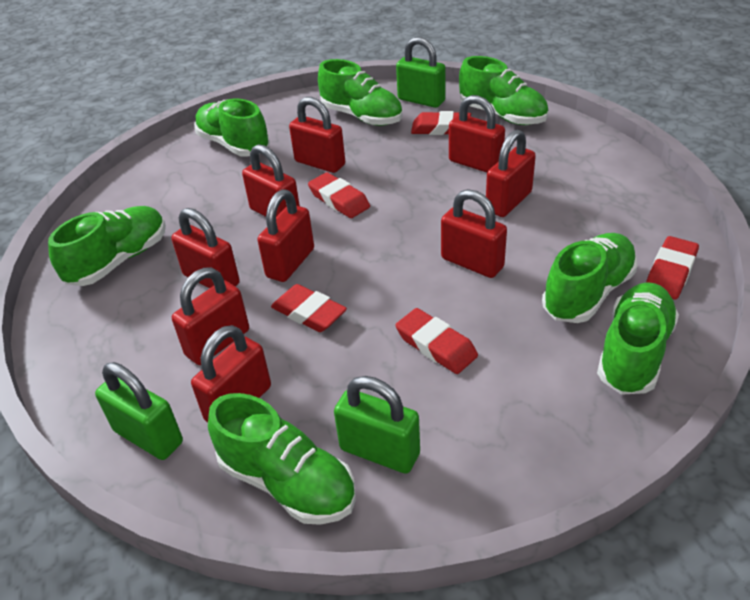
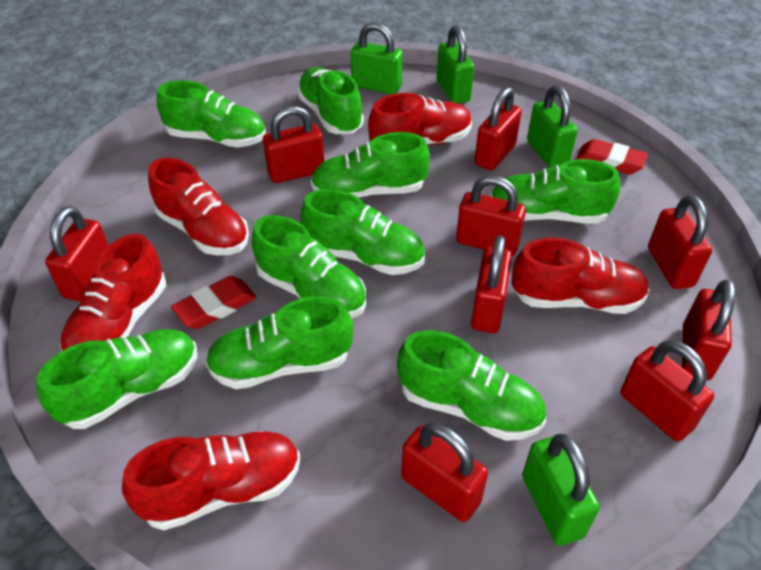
green padlock: 3 -> 4
green shoe: 7 -> 9
red eraser: 5 -> 2
red shoe: 0 -> 5

